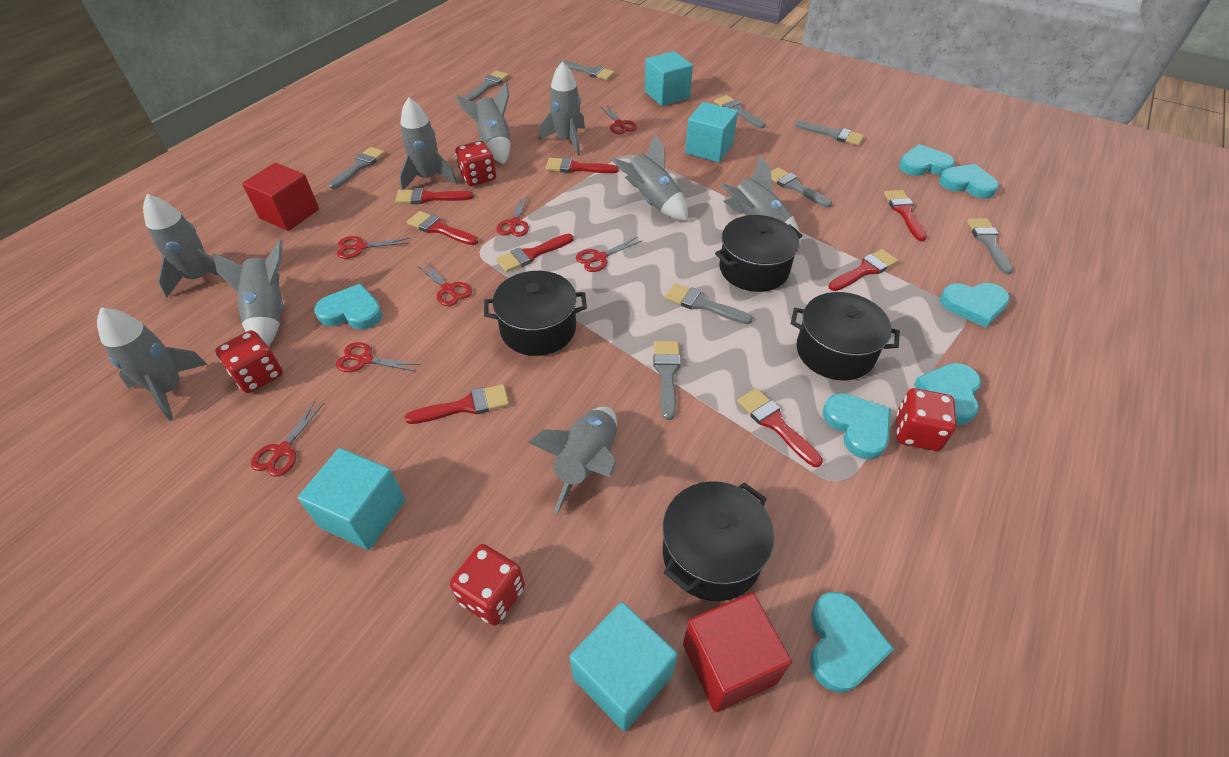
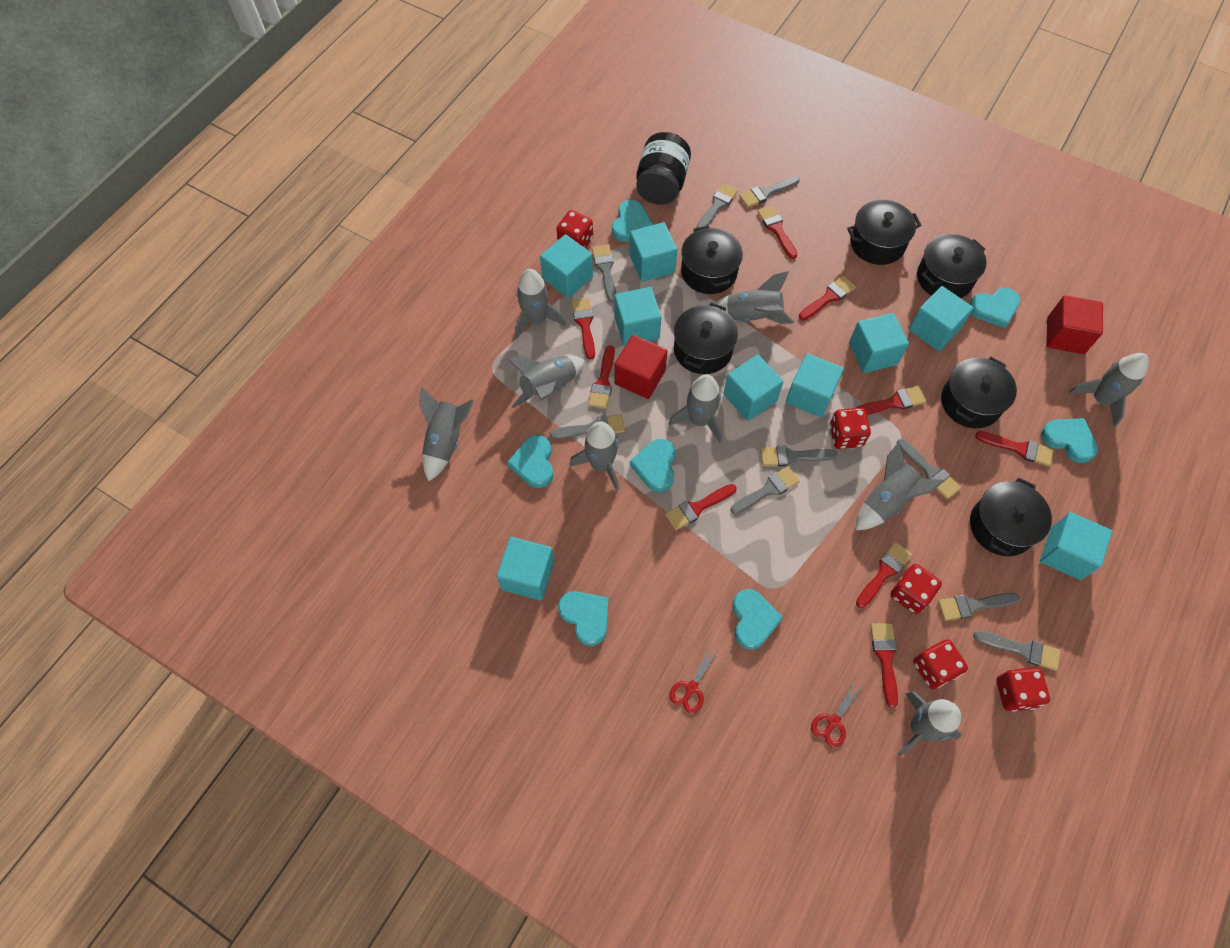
black jar: 0 -> 1
black pot: 4 -> 6
red brush: 8 -> 9
red dice: 4 -> 5
red scissors: 7 -> 2
turquoise cube: 4 -> 9

